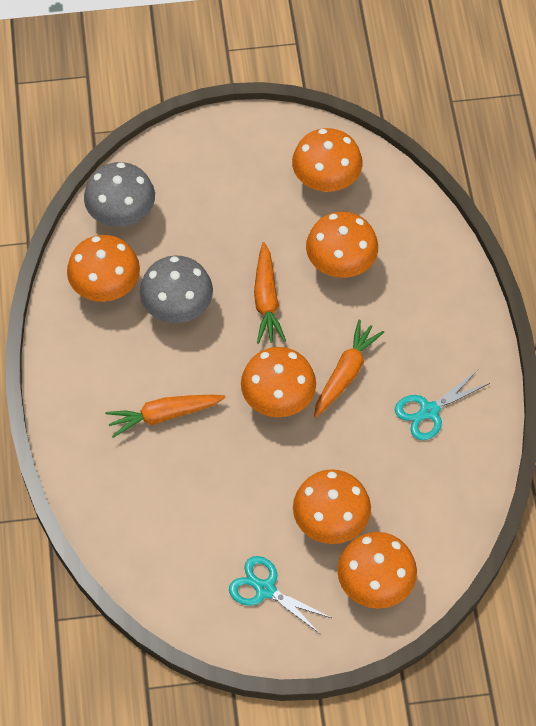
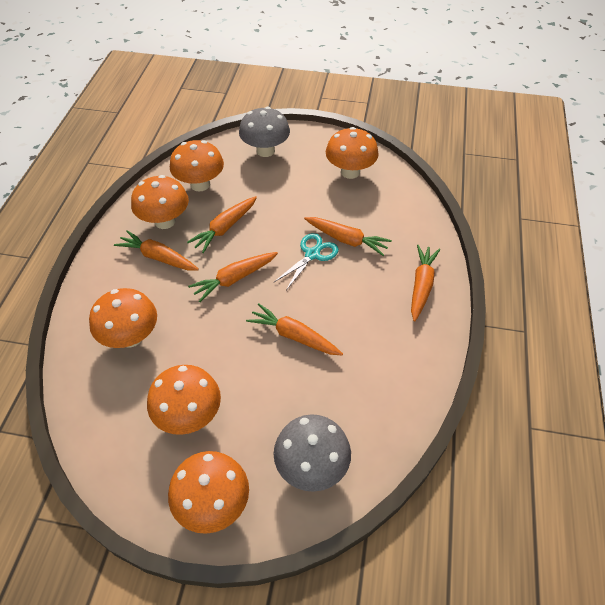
orange carrot: 3 -> 6
turquoise scissors: 2 -> 1

